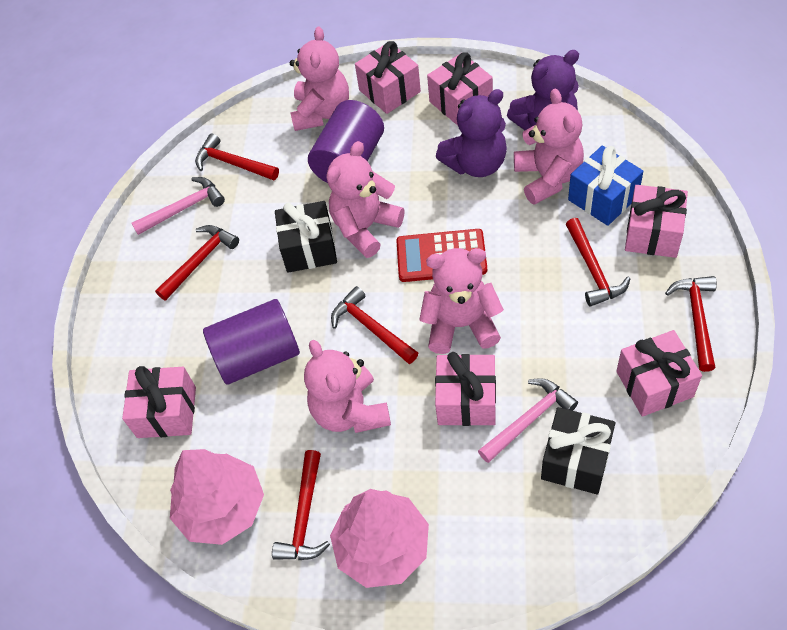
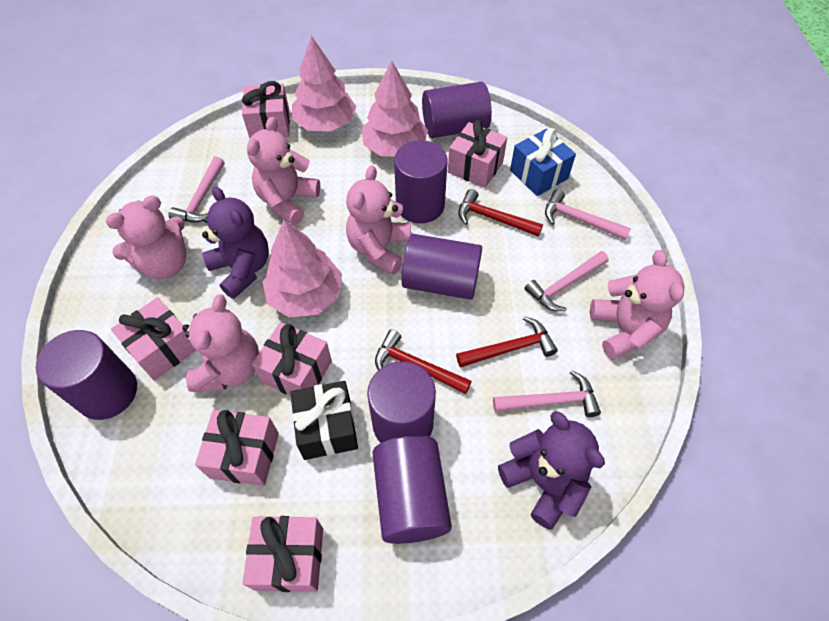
black gift: 2 -> 1
pink hammer: 2 -> 4
pink tree: 2 -> 3
purple cylinder: 2 -> 6
red calculator: 1 -> 0
red hammer: 6 -> 3

